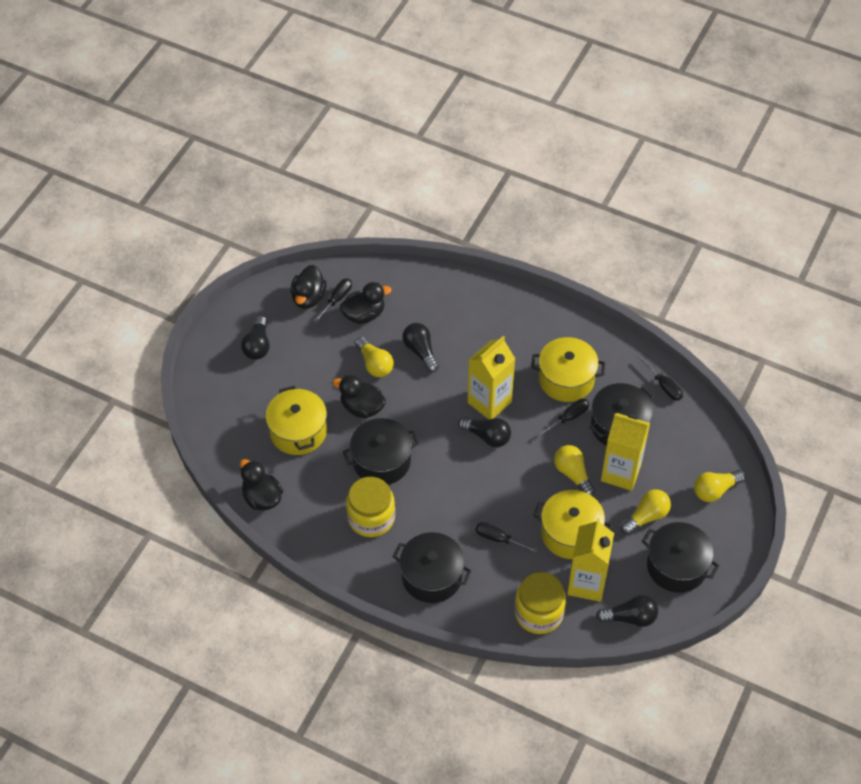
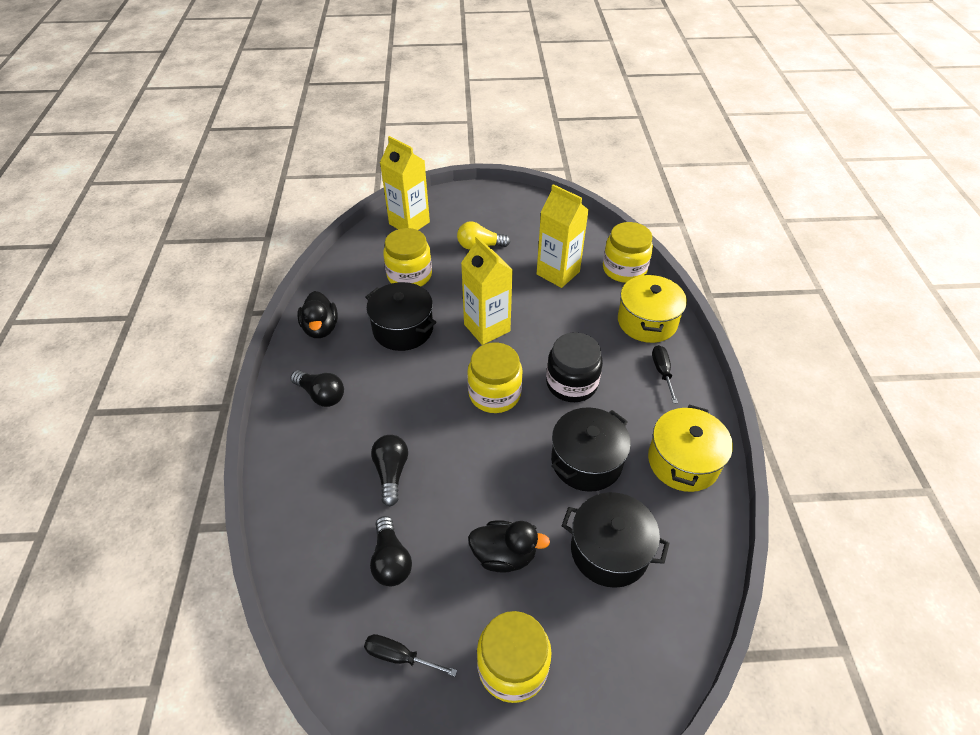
black duck: 4 -> 2
black jar: 0 -> 1
black light bulb: 4 -> 3
black pot: 4 -> 3
black screwdriver: 4 -> 2
yellow jar: 2 -> 4
yellow light bulb: 4 -> 1
yellow pot: 3 -> 2

